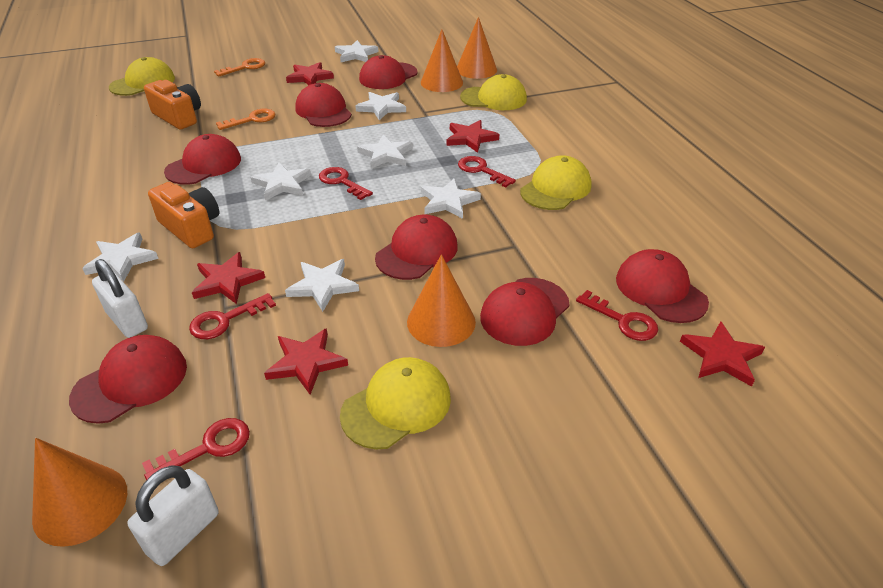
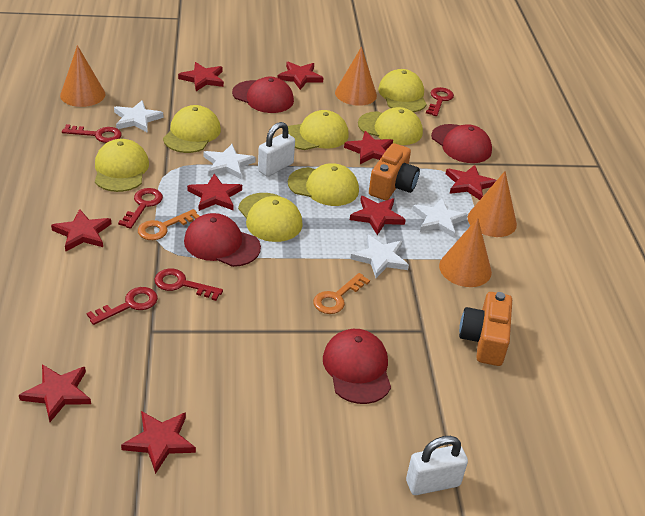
red cap: 7 -> 4
red star: 5 -> 9
white star: 7 -> 4
yellow cap: 4 -> 7

